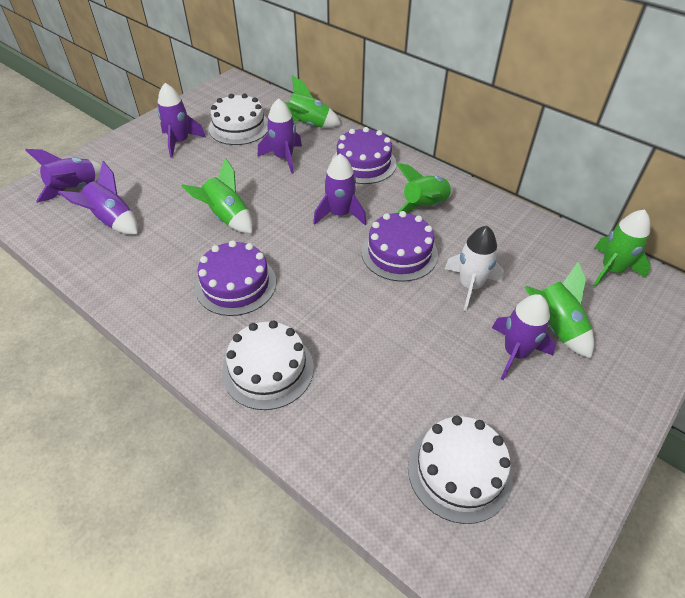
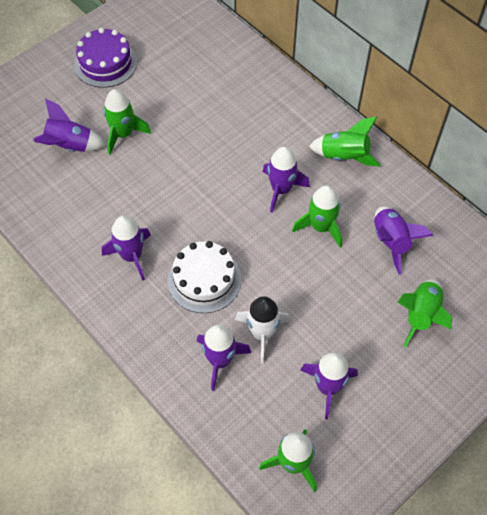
purple cake: 3 -> 1
white cake: 3 -> 1

